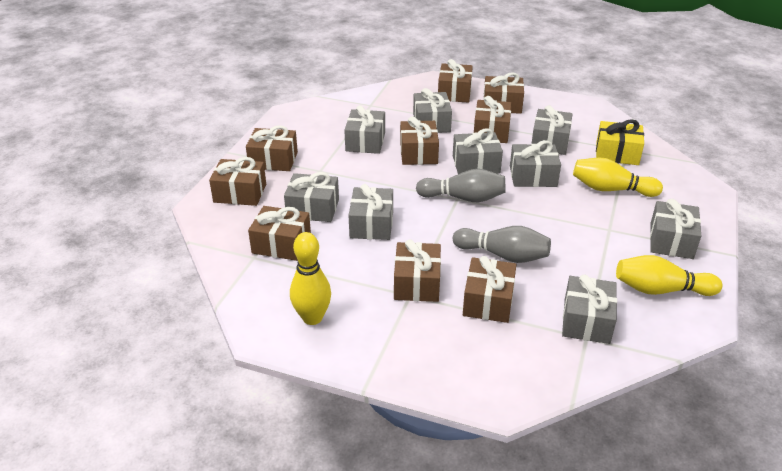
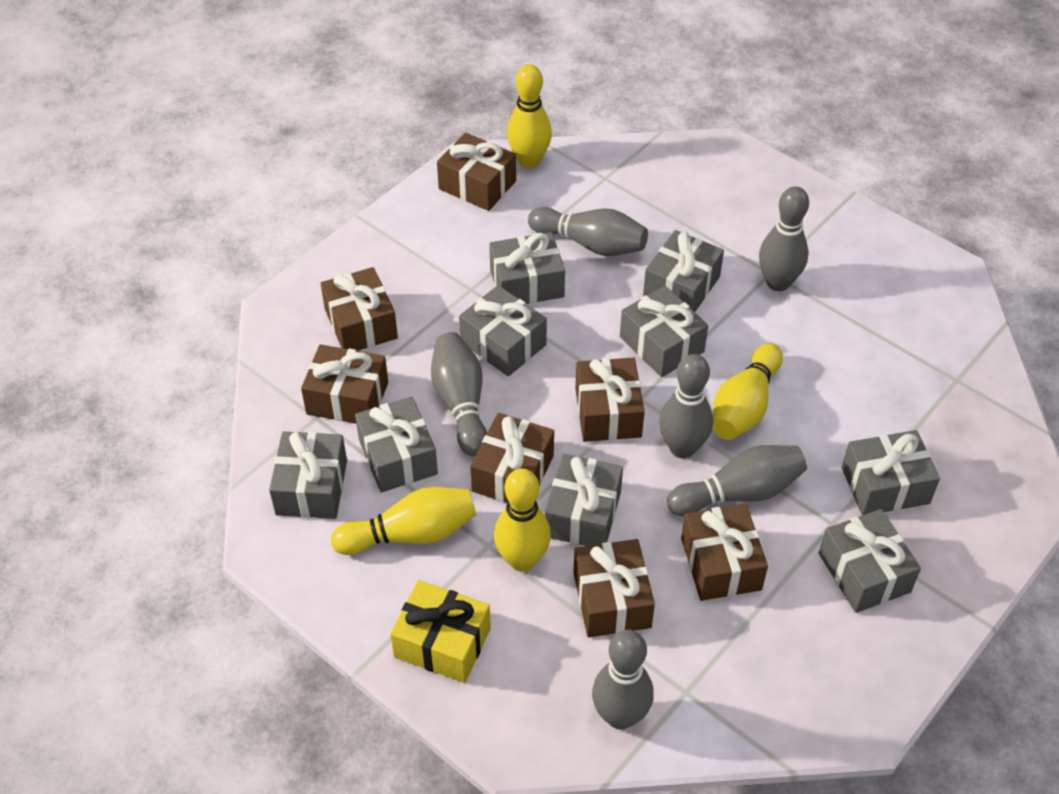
brown gift: 9 -> 7
grey bowling pin: 2 -> 6
yellow bowling pin: 3 -> 4

